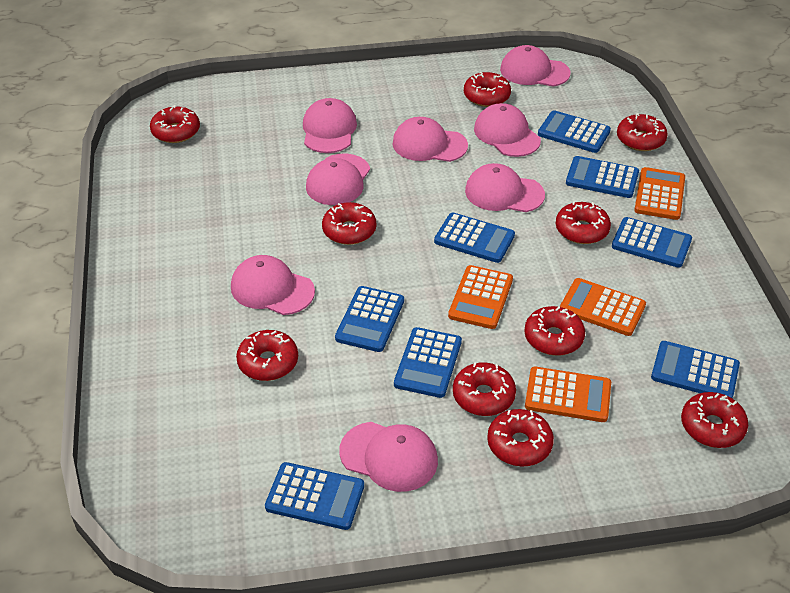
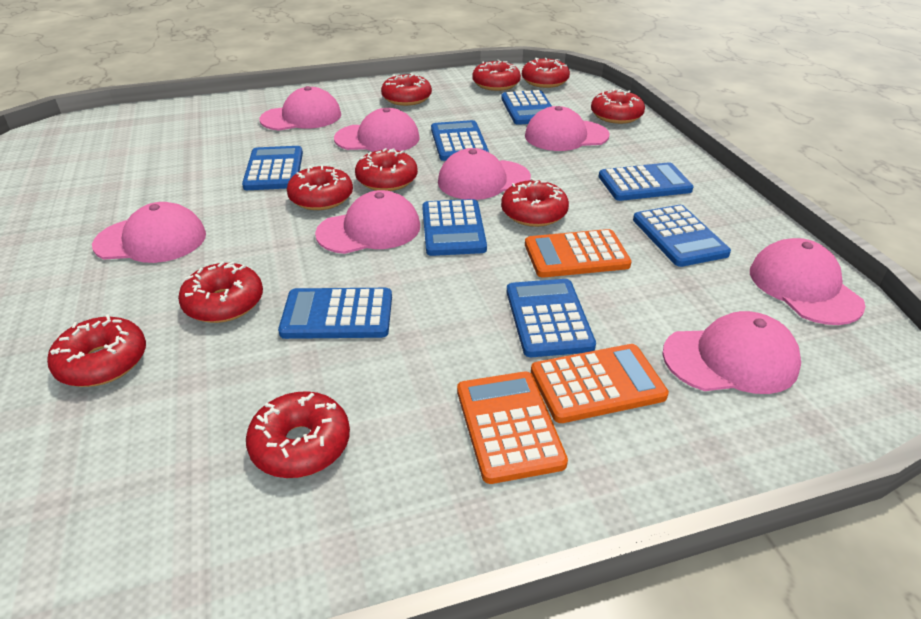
orange calculator: 4 -> 3

